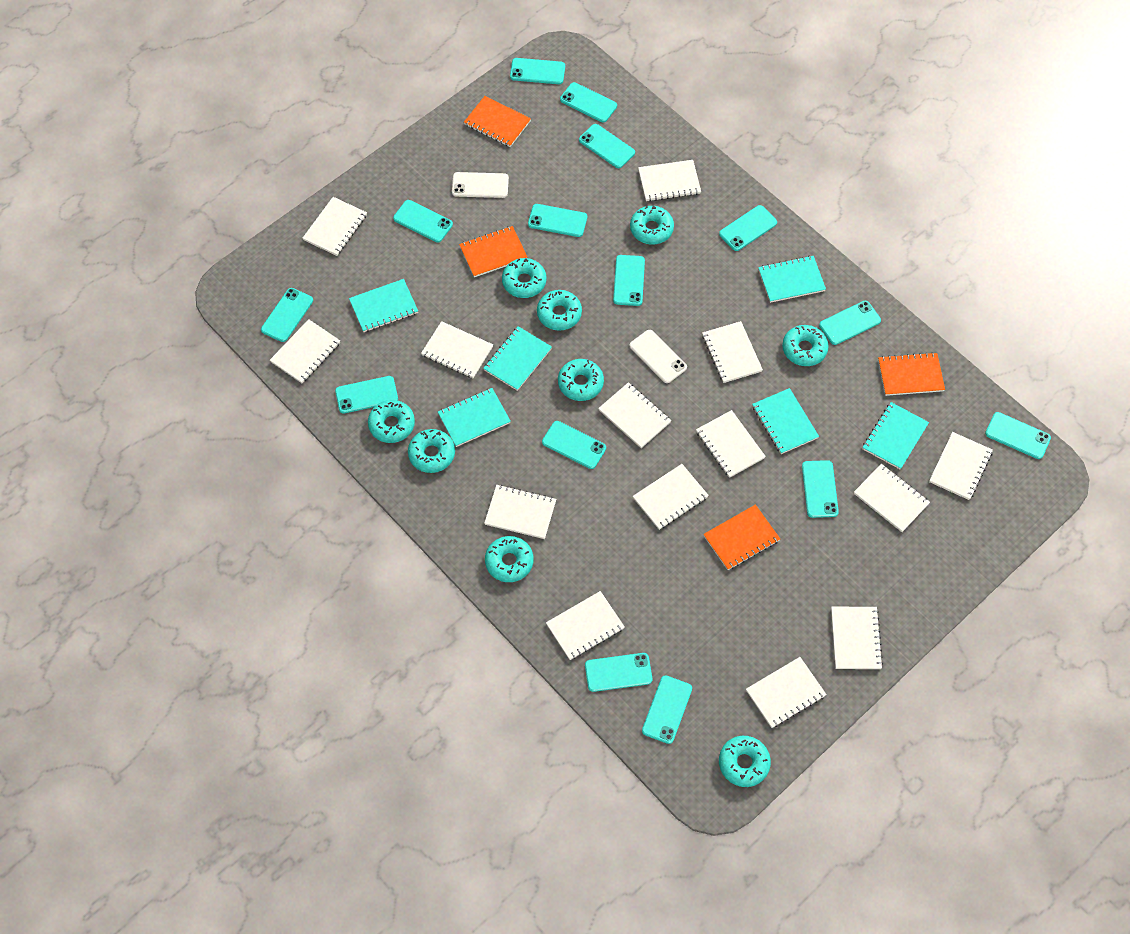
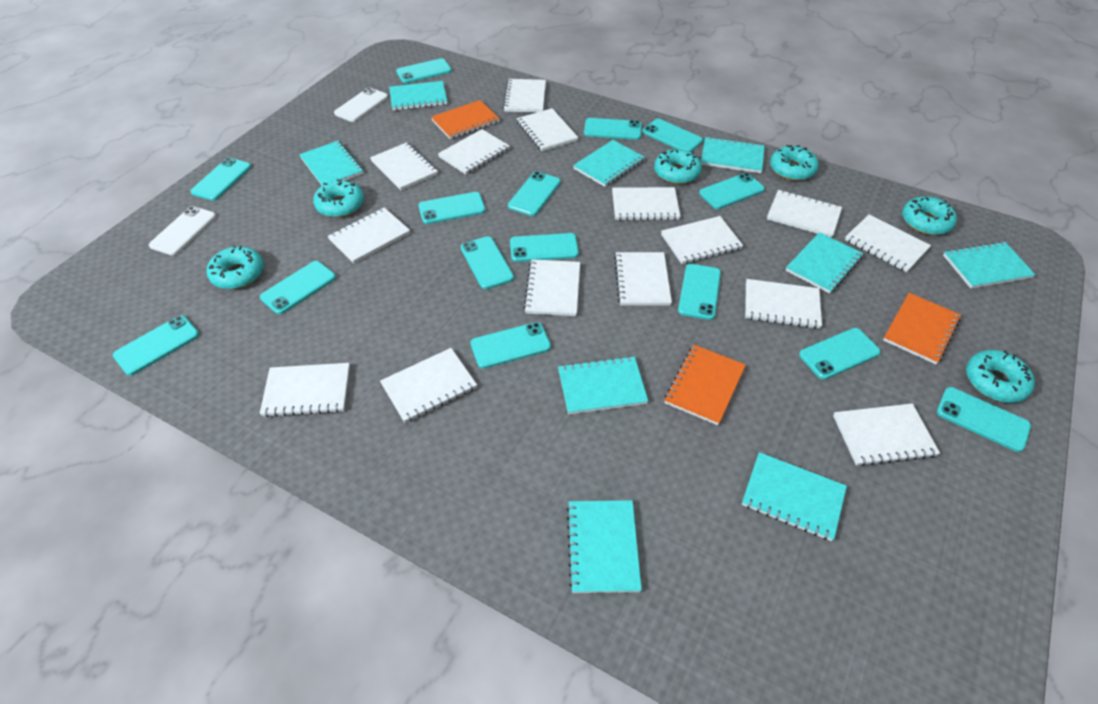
orange notebook: 4 -> 3
turquoise donut: 9 -> 6
turquoise notebook: 6 -> 9
white notebook: 14 -> 15

